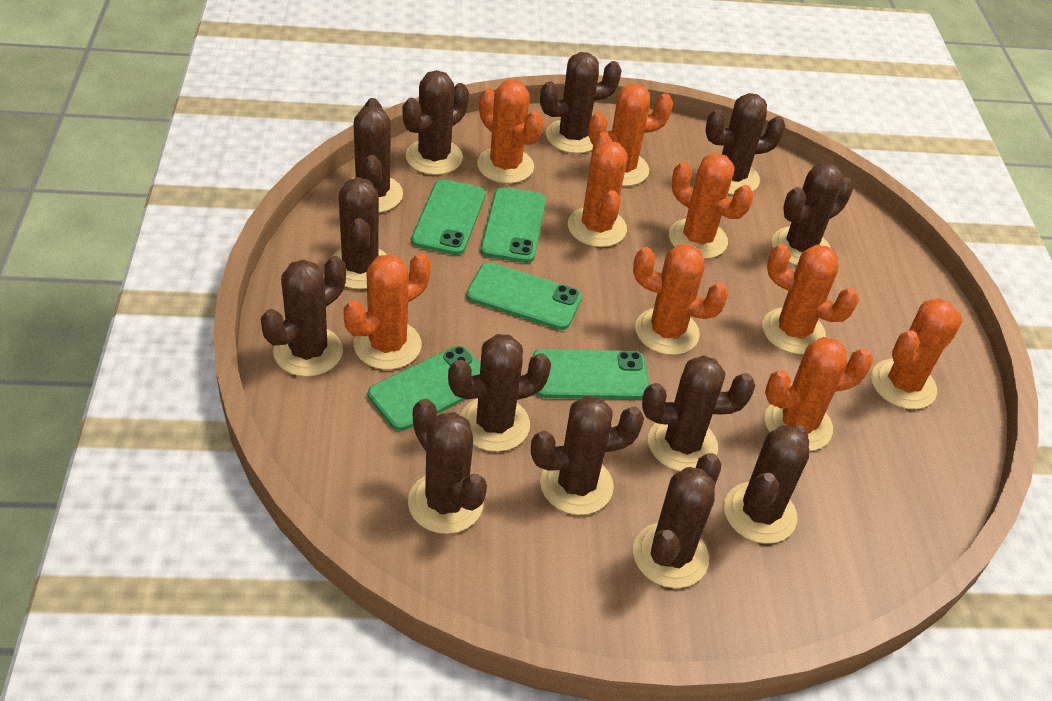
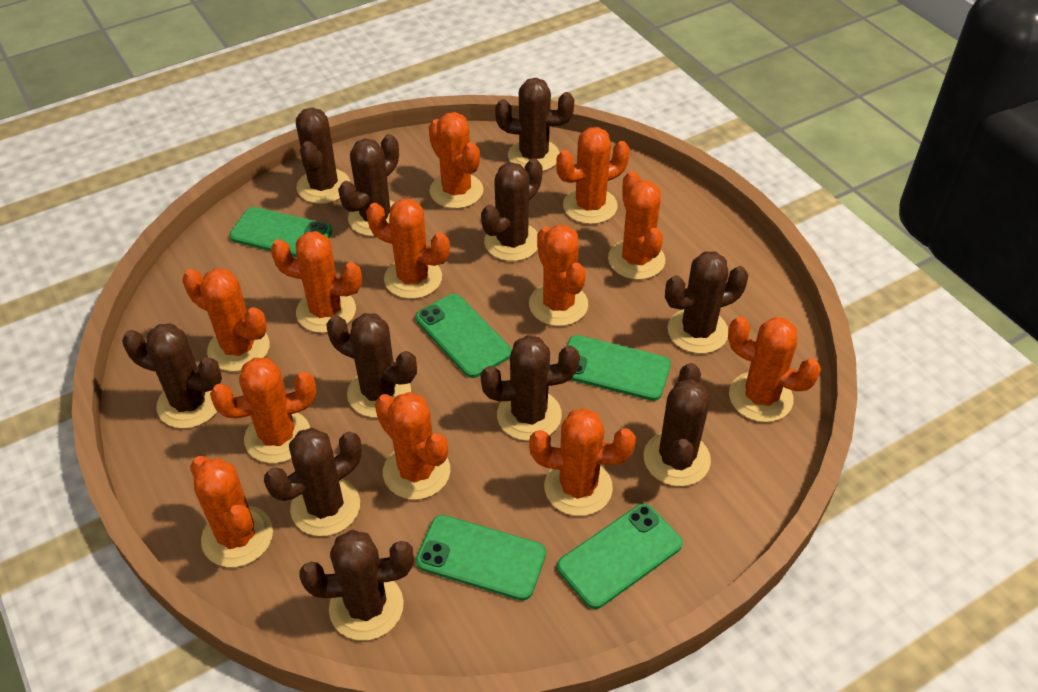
brown cactus: 13 -> 11
orange cactus: 9 -> 12

